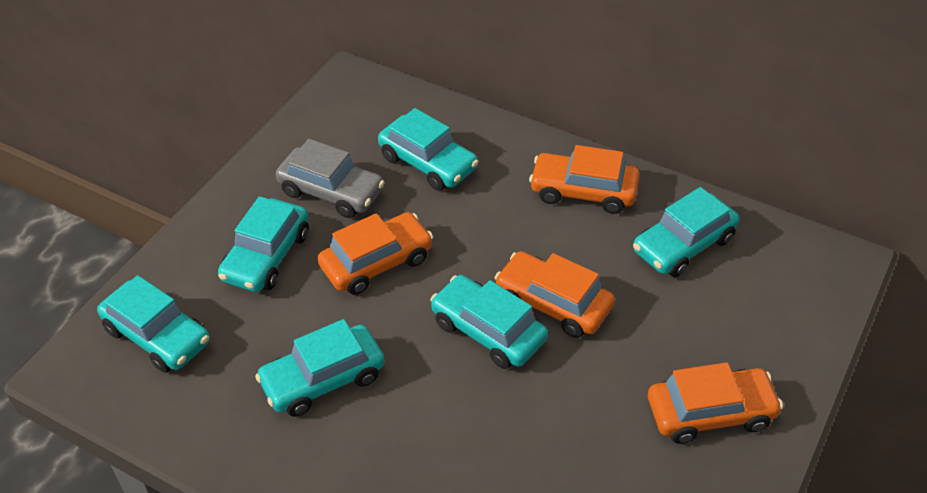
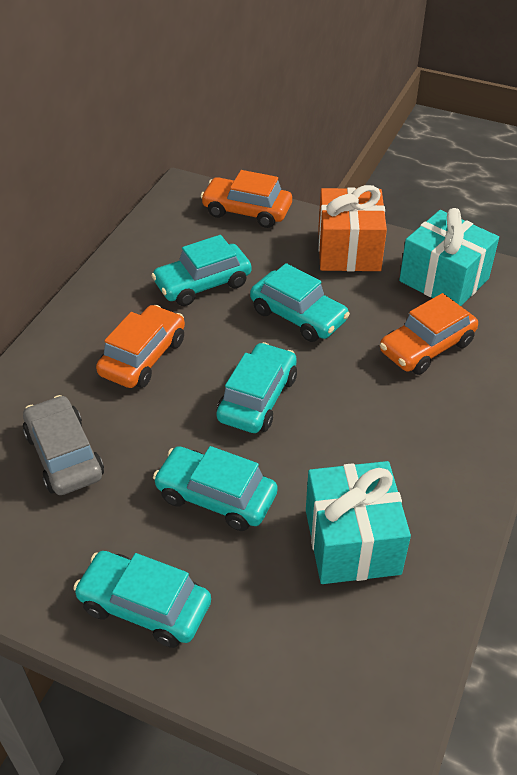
orange car: 4 -> 3
orange gift: 0 -> 1
turquoise car: 6 -> 5
turquoise gift: 0 -> 2

